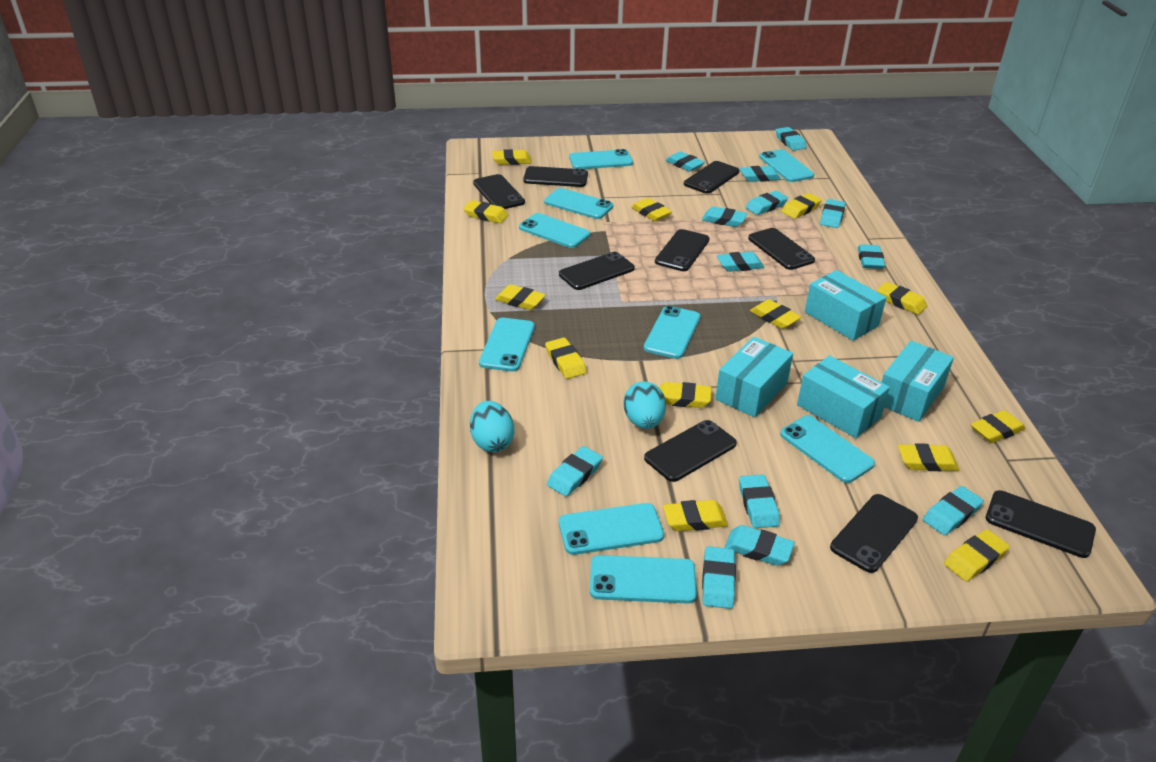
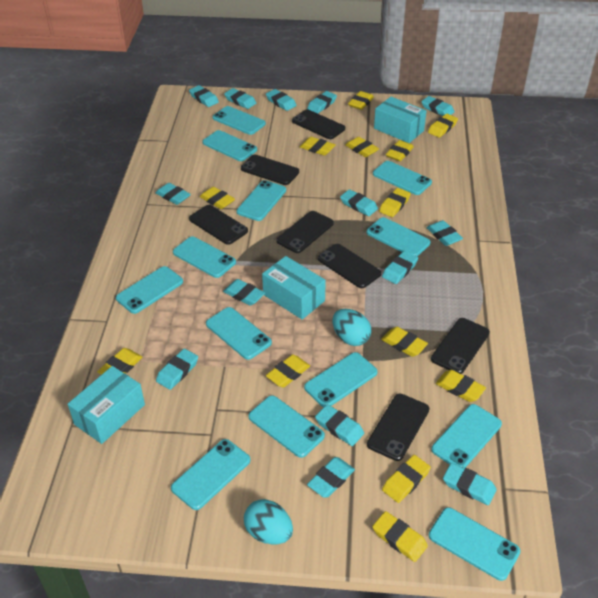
black phone: 9 -> 7
turquoise box: 4 -> 3
turquoise eraser: 13 -> 14
turquoise phone: 9 -> 13

